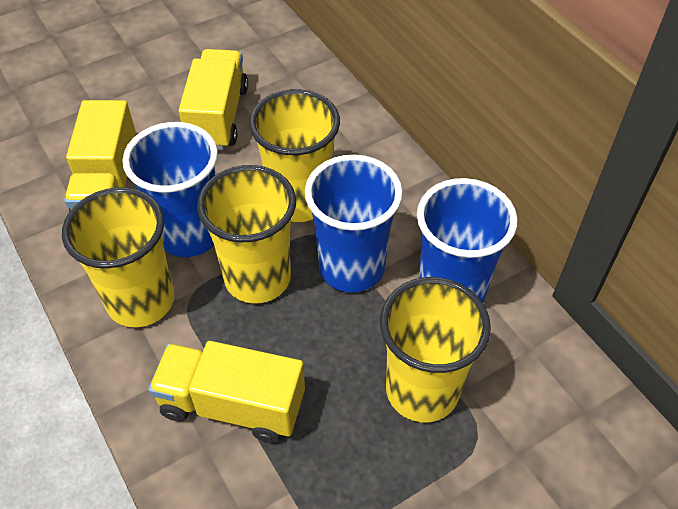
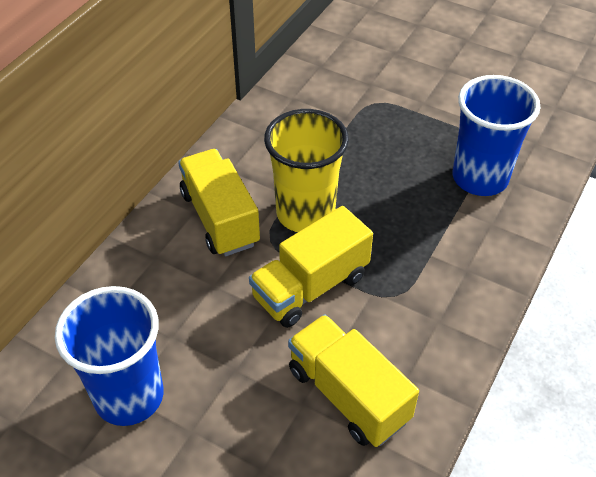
blue cup: 3 -> 2
yellow cup: 4 -> 1

